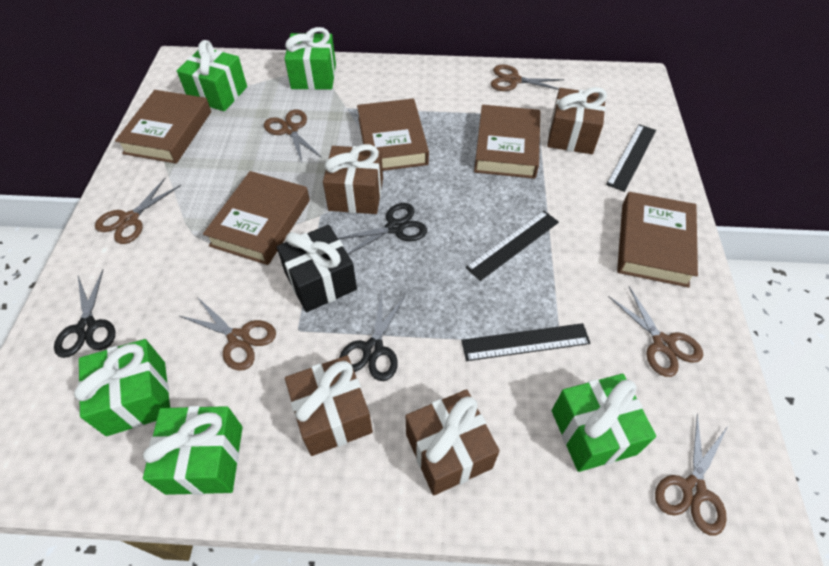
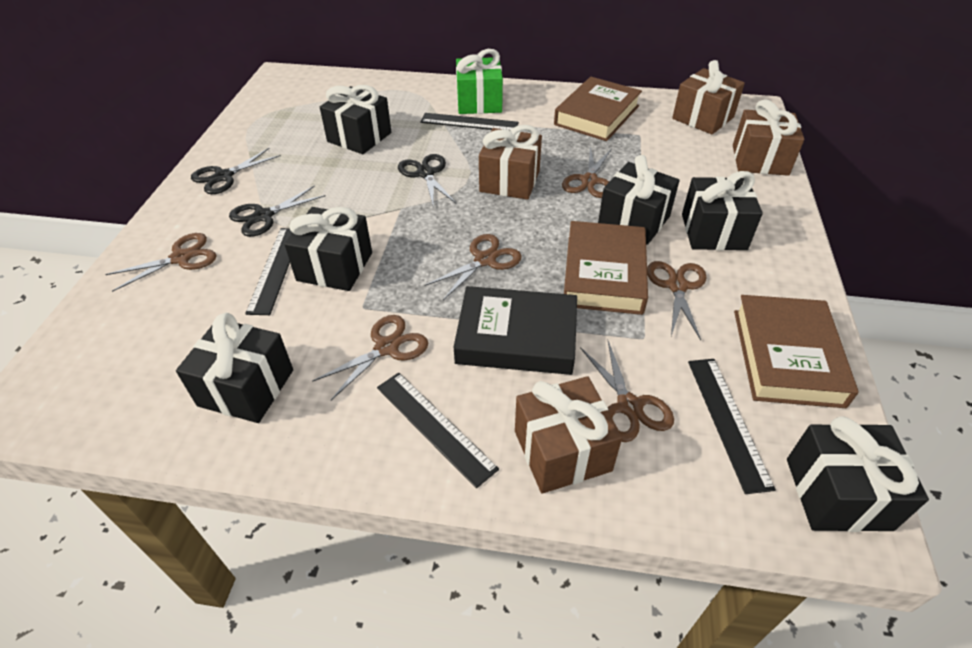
black book: 0 -> 1
black gift: 1 -> 6
black ruler: 3 -> 4
brown book: 5 -> 3
green gift: 5 -> 1

